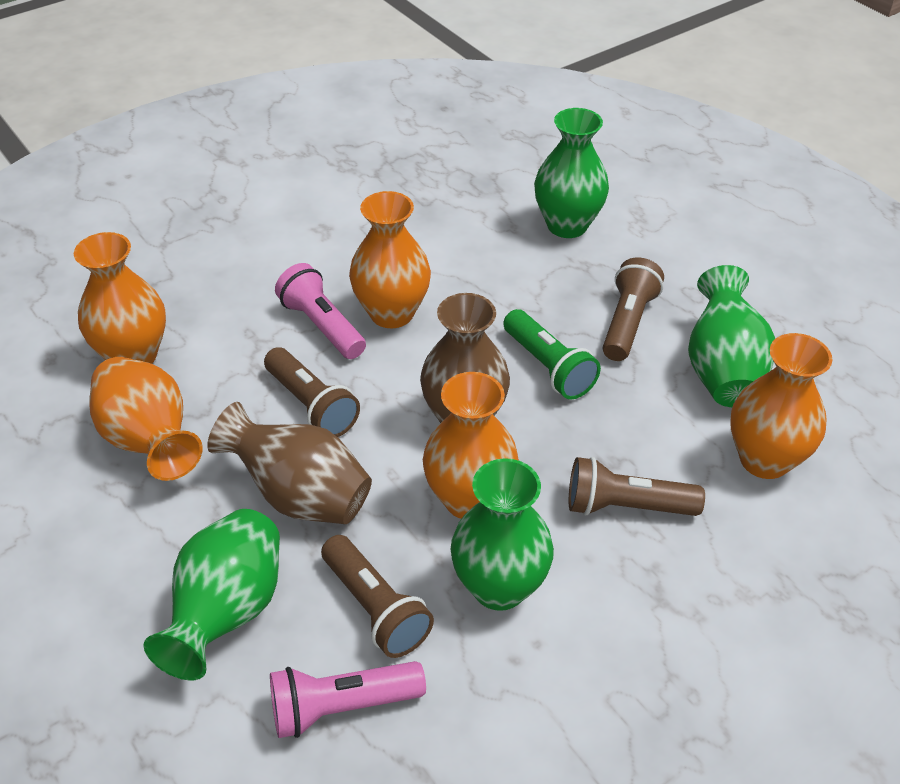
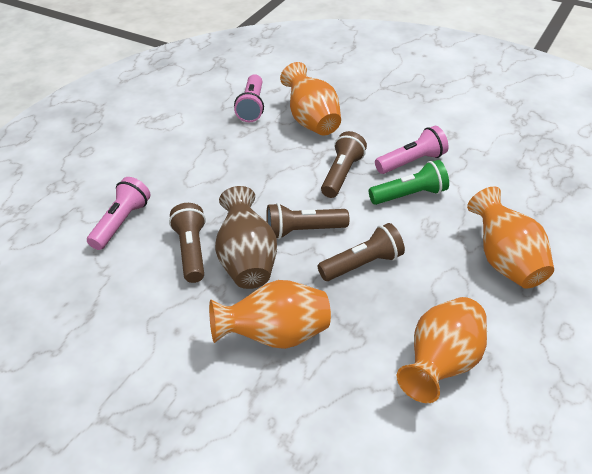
brown vase: 2 -> 1
green vase: 4 -> 0
orange vase: 5 -> 4
pink flashlight: 2 -> 3

